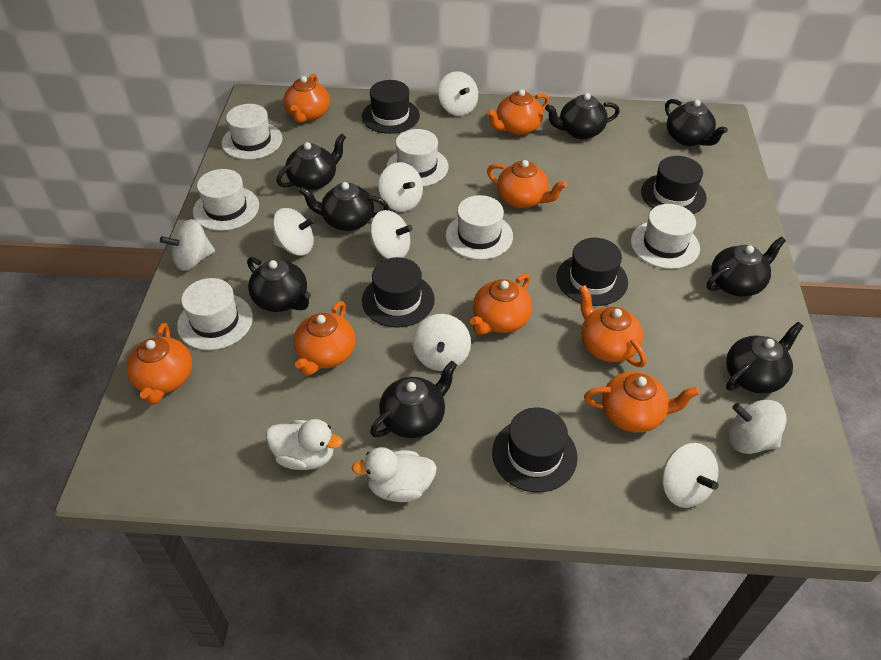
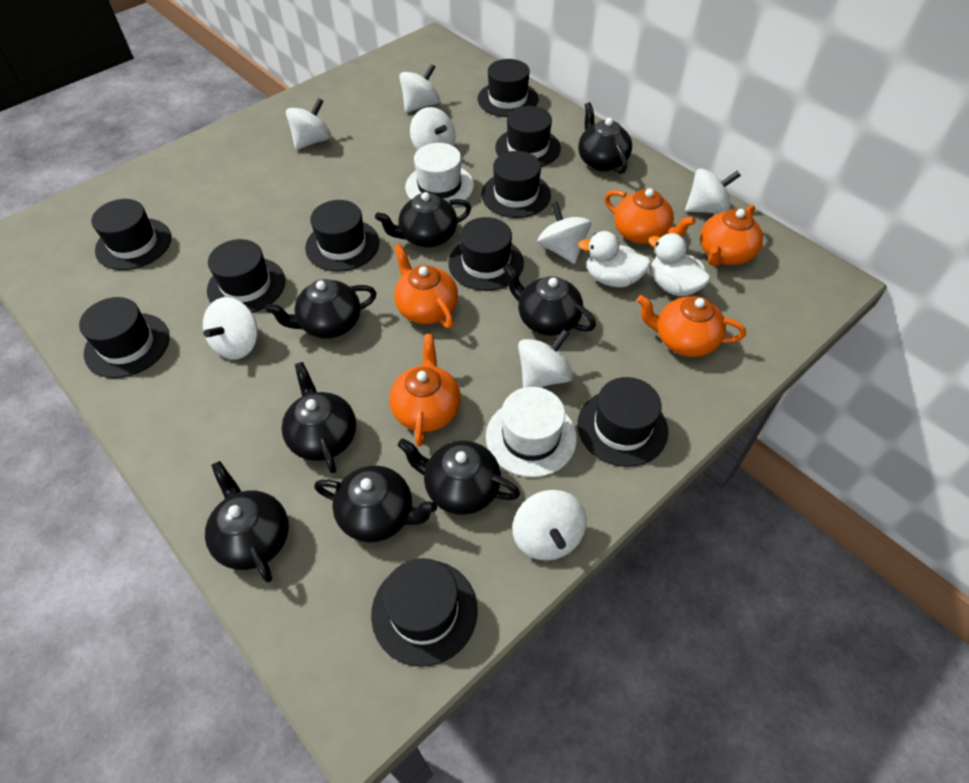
black hat: 5 -> 10
orange teapot: 8 -> 5
white hat: 6 -> 2

